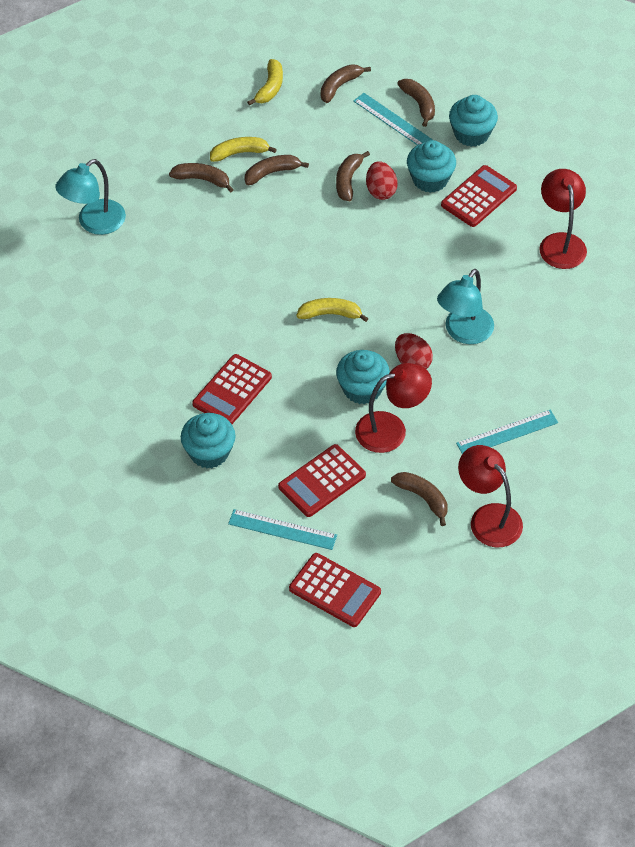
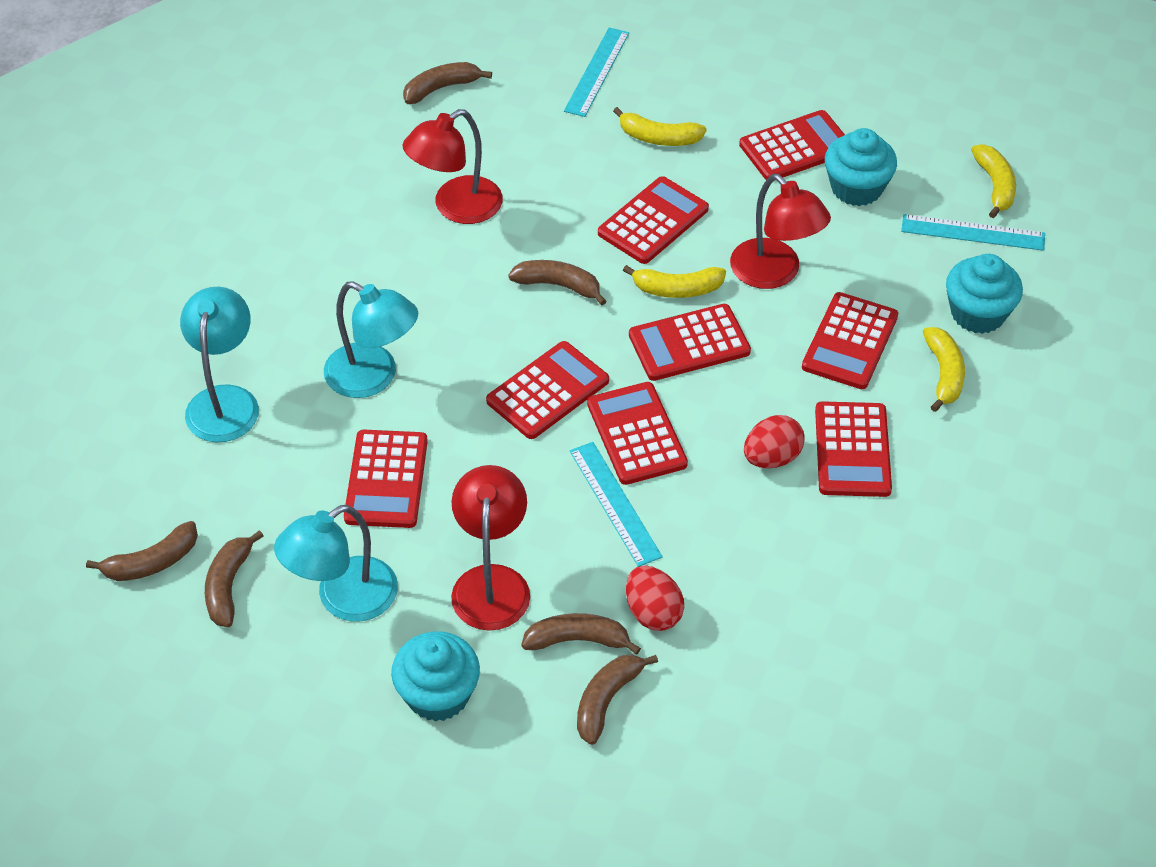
red calculator: 4 -> 8
turquoise cupcake: 4 -> 3
turquoise lamp: 2 -> 3
yellow banana: 3 -> 4

